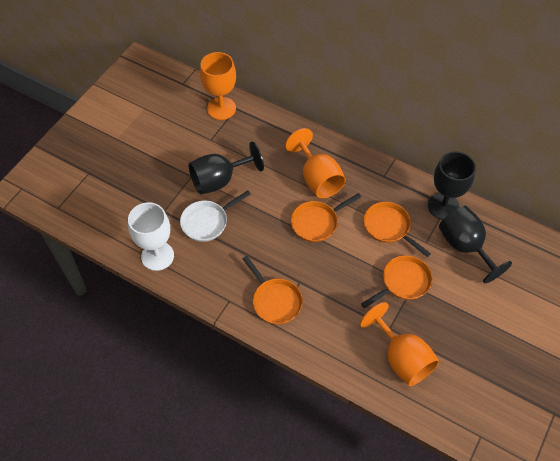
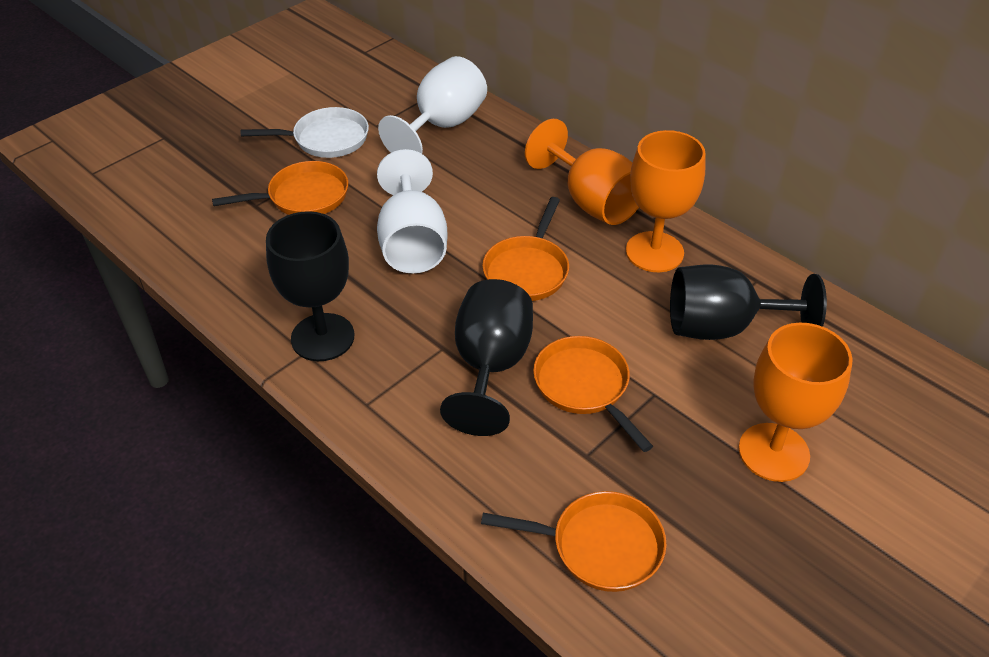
white goblet: 1 -> 2

